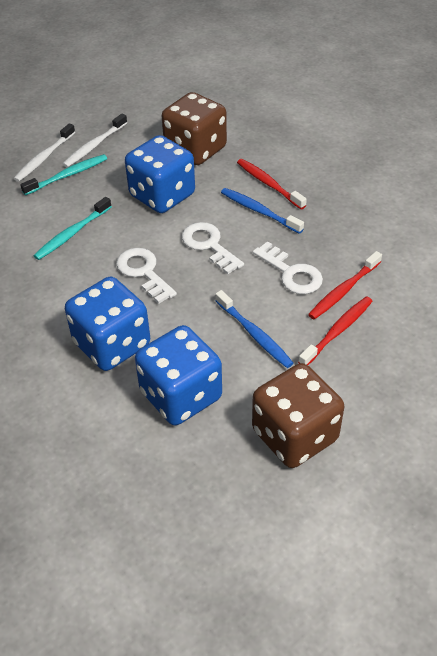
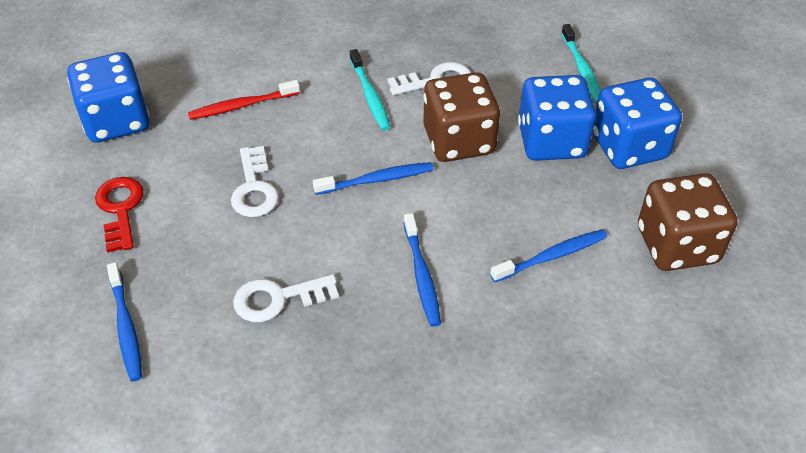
blue toothbrush: 2 -> 4
red key: 0 -> 1
red toothbrush: 3 -> 1
white toothbrush: 2 -> 0

